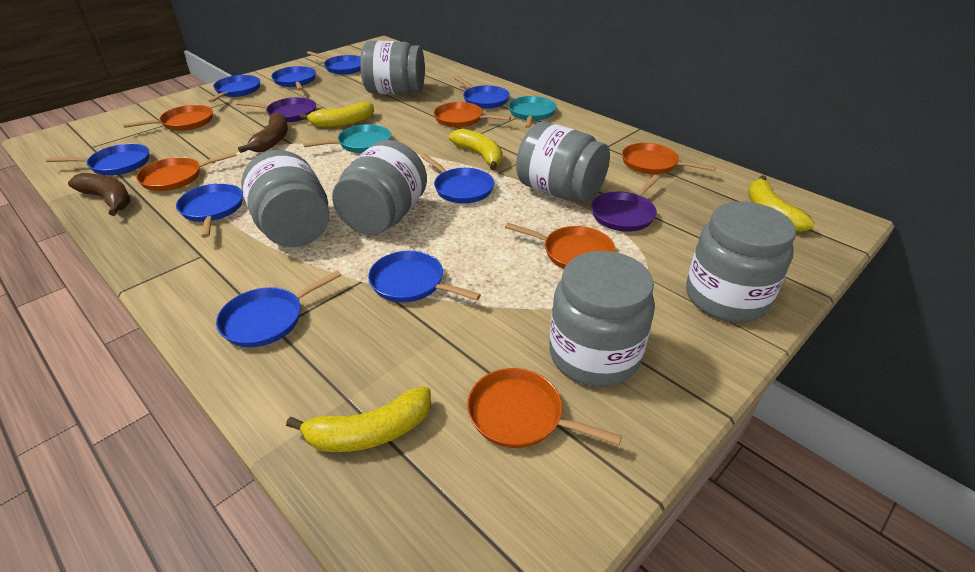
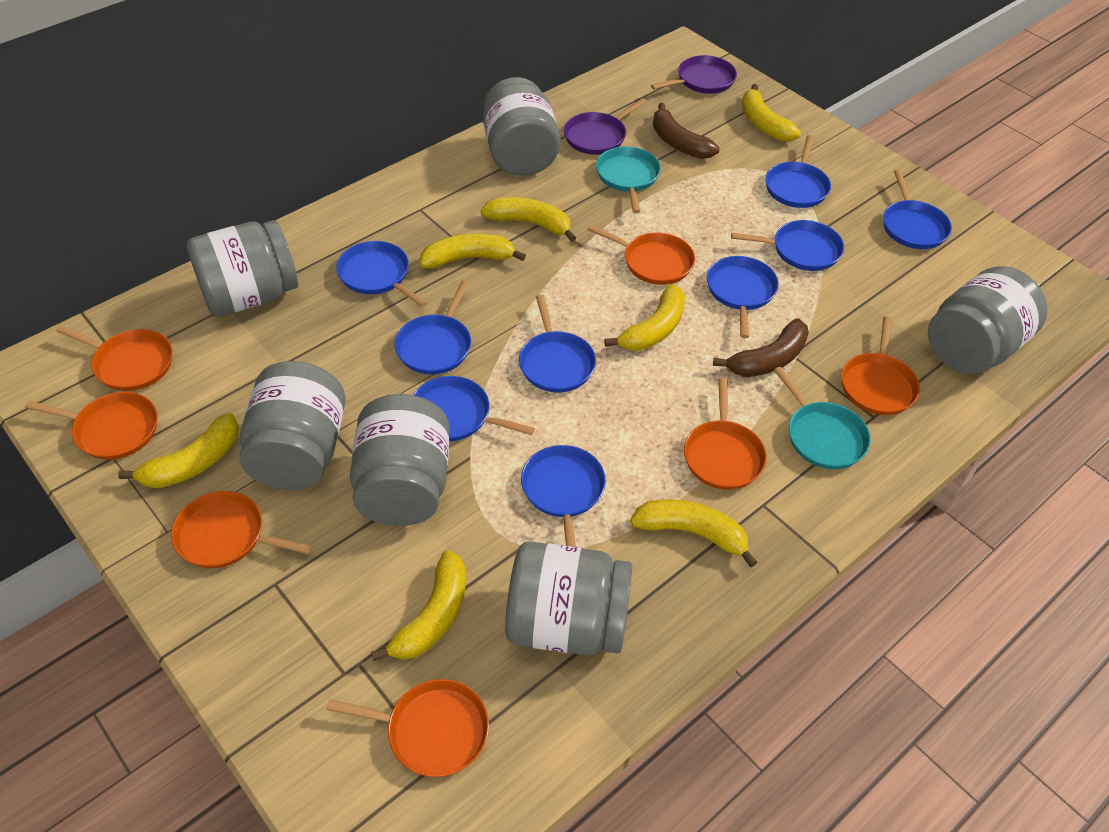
orange pan: 6 -> 7
yellow banana: 4 -> 7

